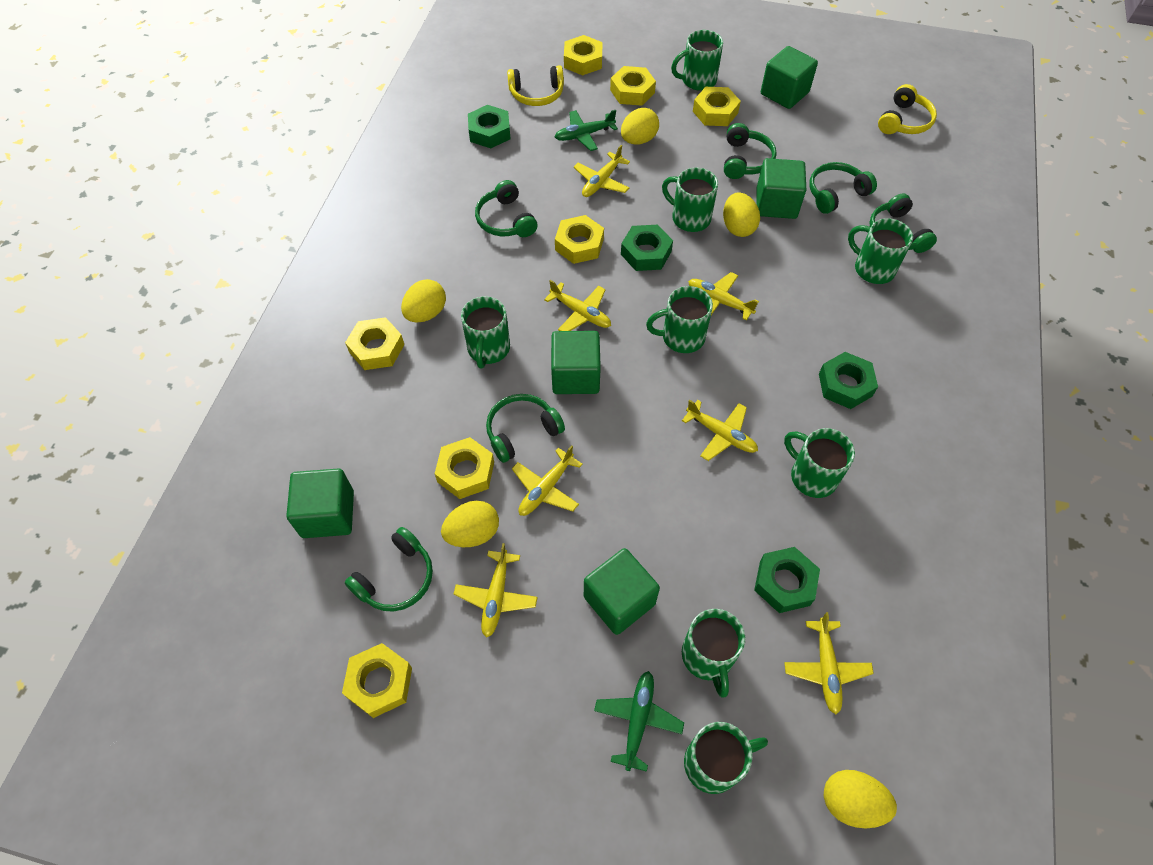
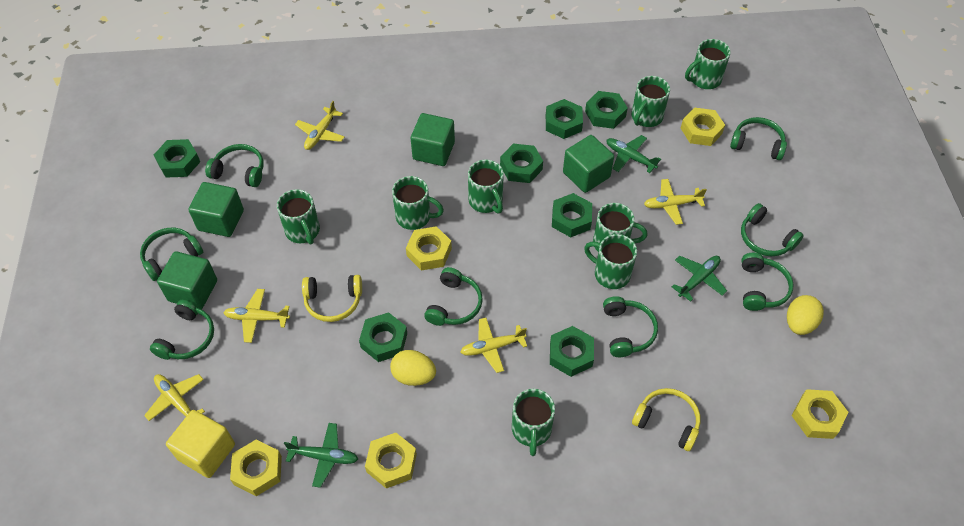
green cube: 5 -> 4
green headphones: 6 -> 8
green nut: 4 -> 7
green plane: 2 -> 3
yellow cube: 0 -> 1
yellow egg: 5 -> 2
yellow nut: 7 -> 5
yellow plane: 7 -> 5

